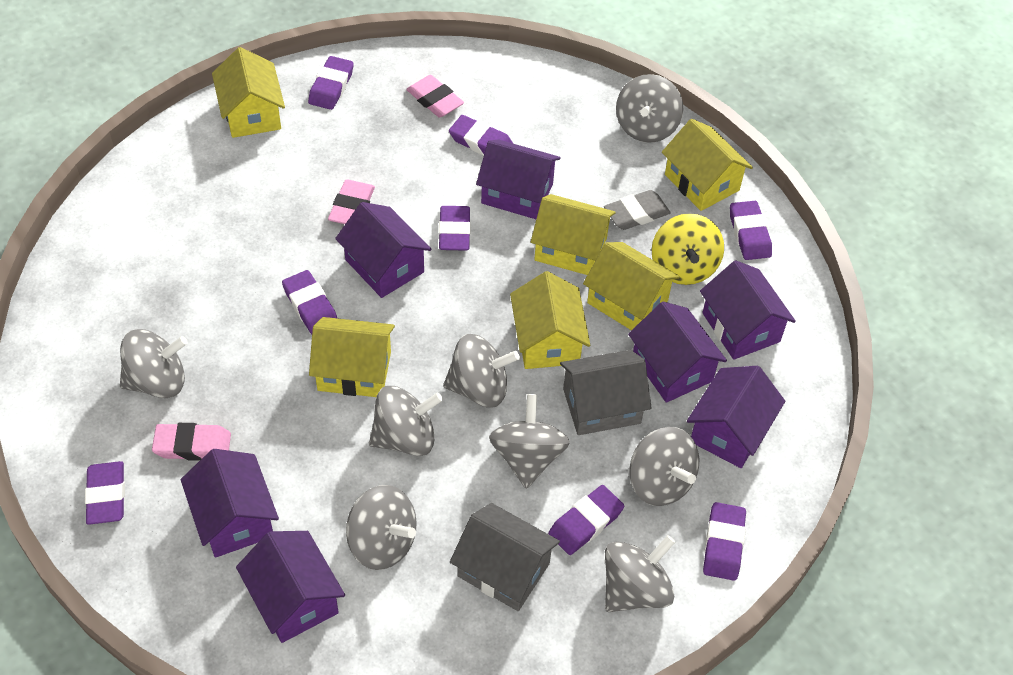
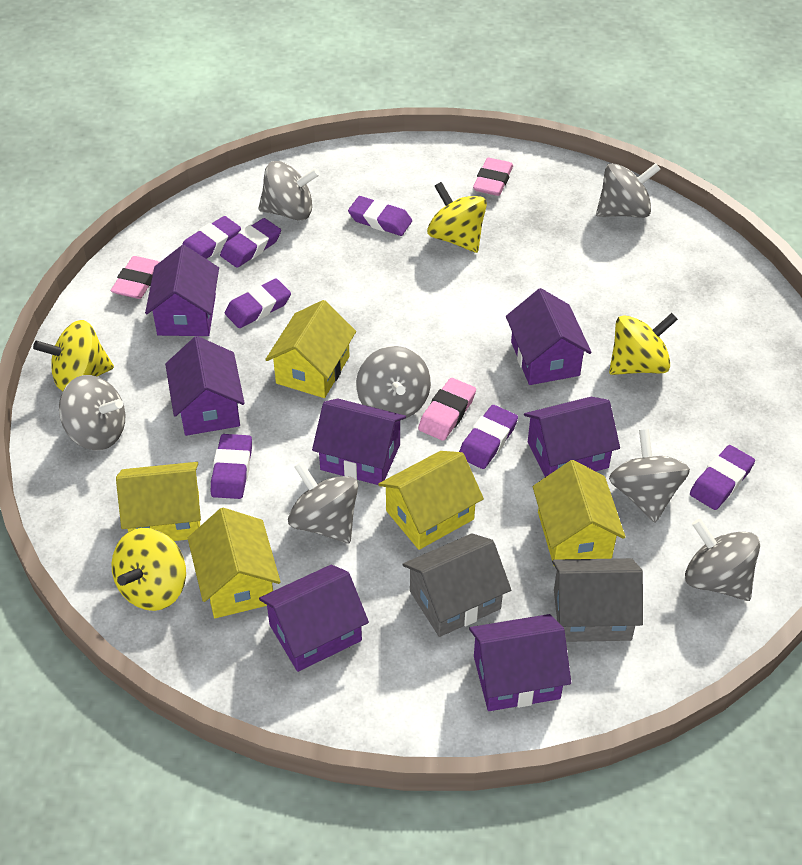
grey eraser: 1 -> 0
grey spinning top: 8 -> 7
purple eraser: 8 -> 7
yellow house: 6 -> 5
yellow spinning top: 1 -> 4

